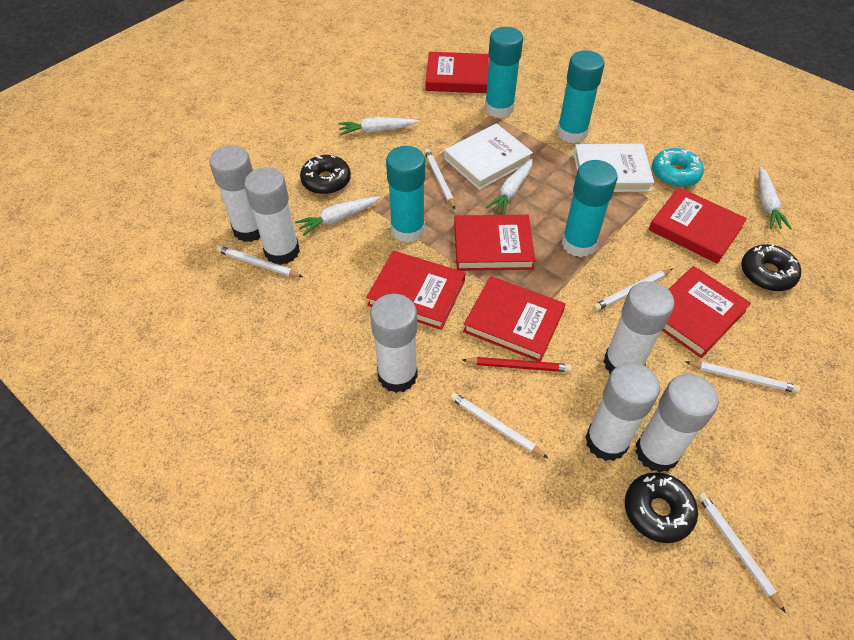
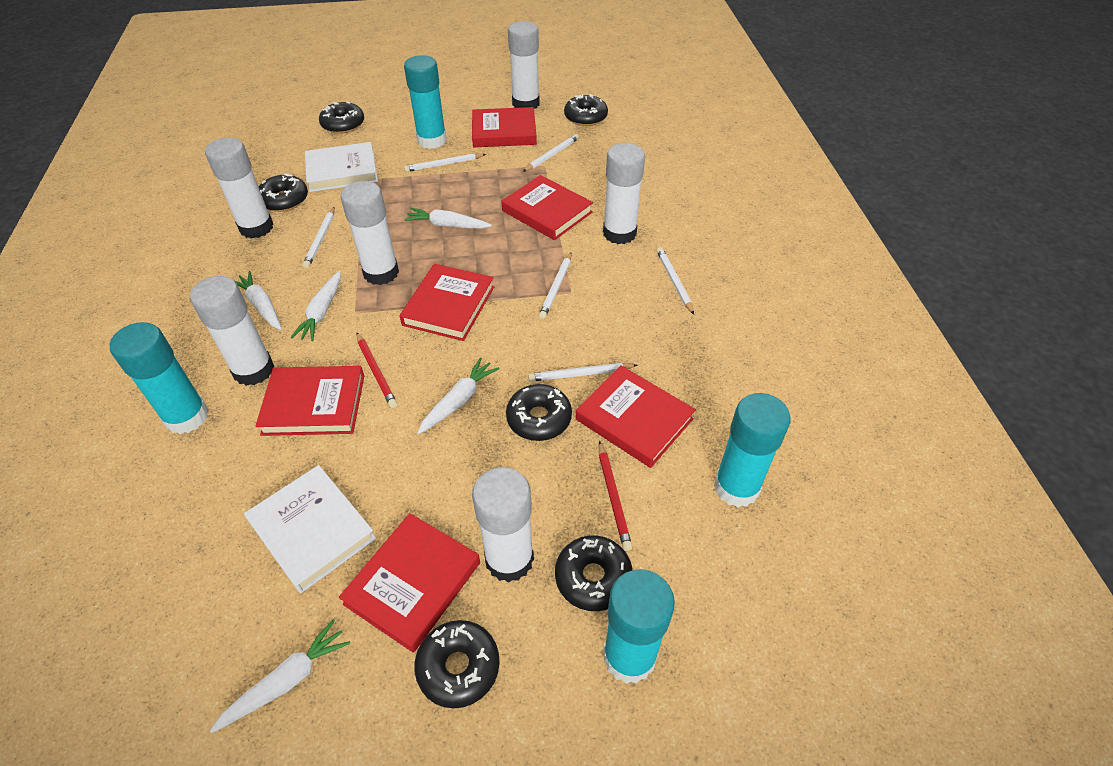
black donut: 3 -> 6
red pencil: 1 -> 2
turquoise donut: 1 -> 0
white carrot: 4 -> 5

